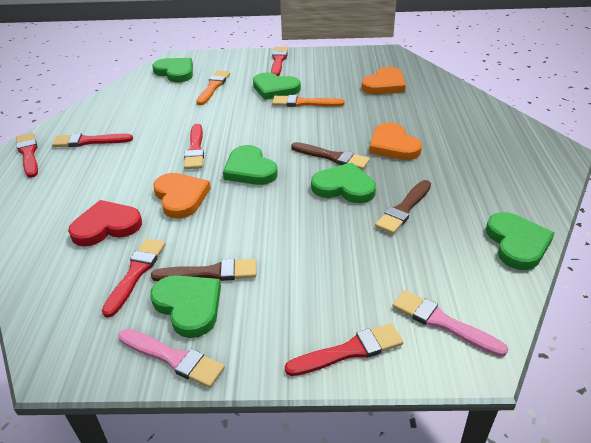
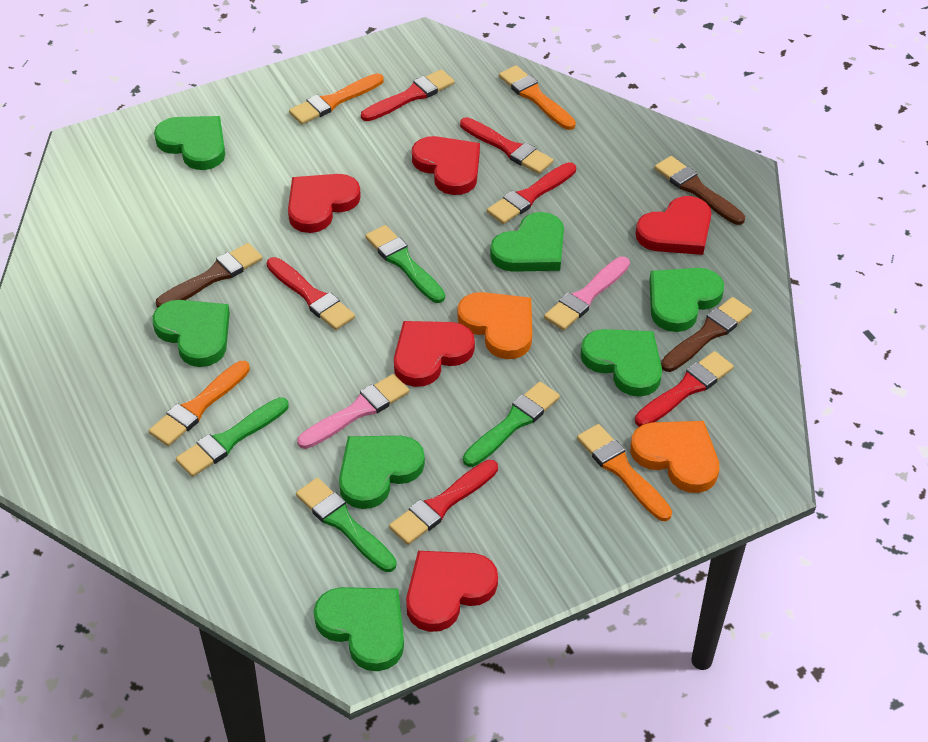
green brush: 0 -> 4
green heart: 6 -> 7
orange brush: 2 -> 4
orange heart: 3 -> 2
red heart: 1 -> 5

